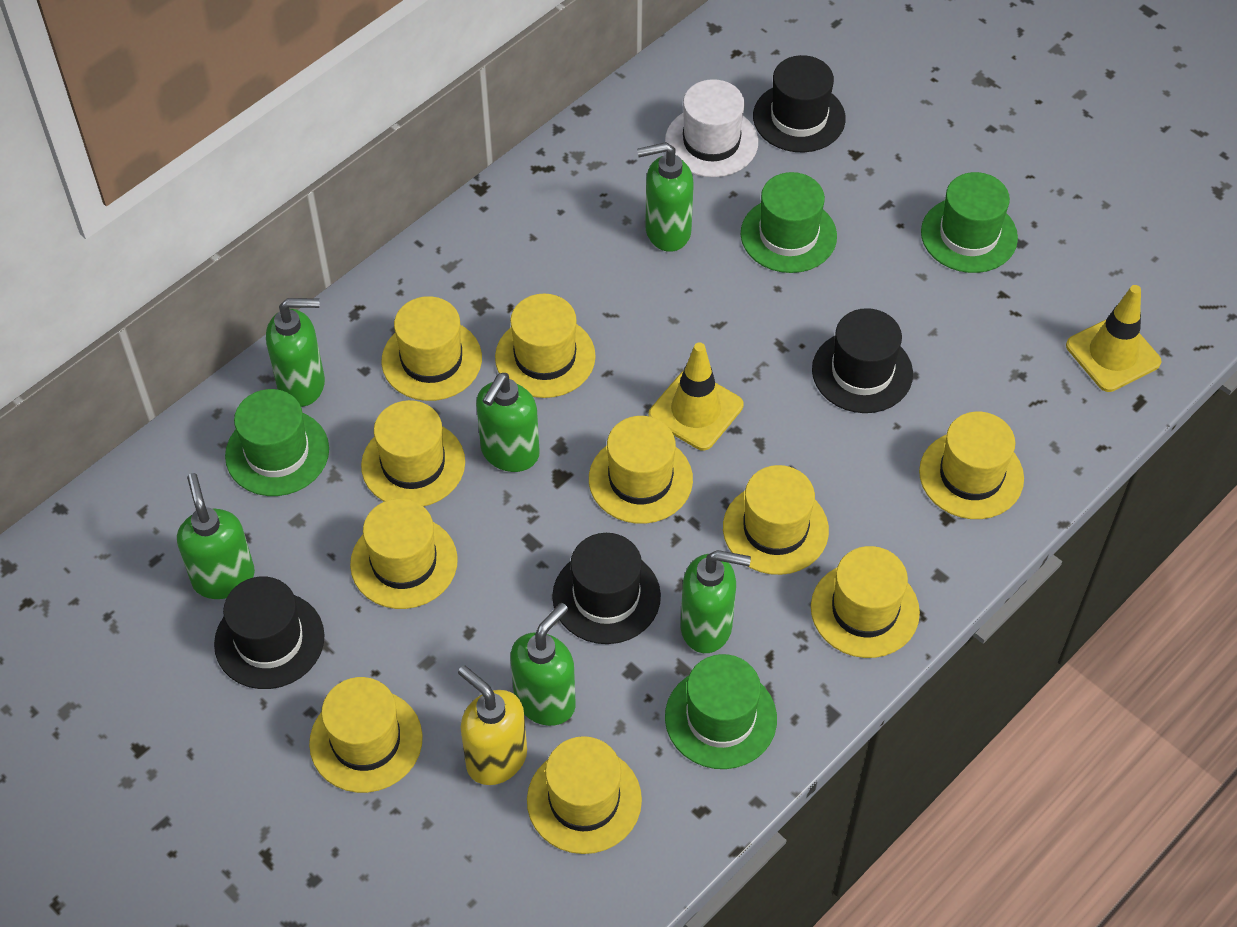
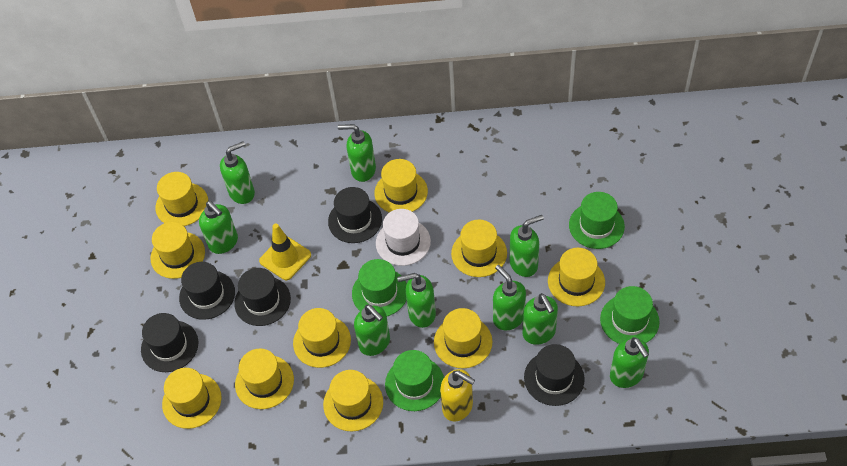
black hat: 4 -> 5
green soap dispenser: 6 -> 9
yellow traffic cone: 2 -> 1

